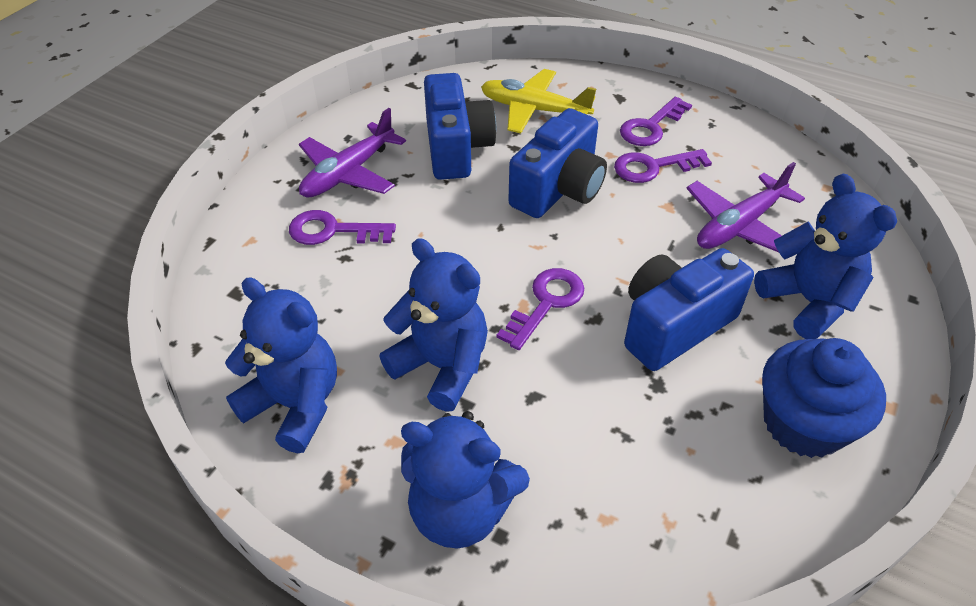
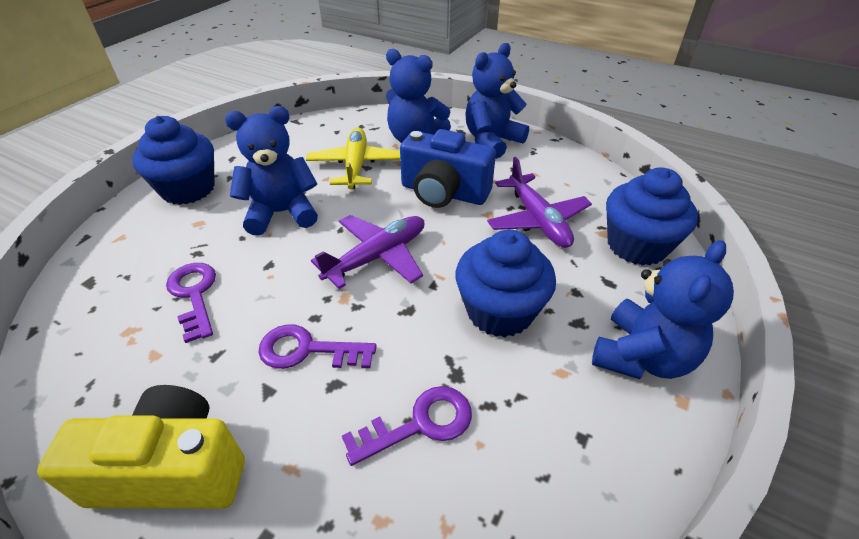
blue camera: 3 -> 1
blue cupcake: 1 -> 3
purple key: 4 -> 3
yellow camera: 0 -> 1

